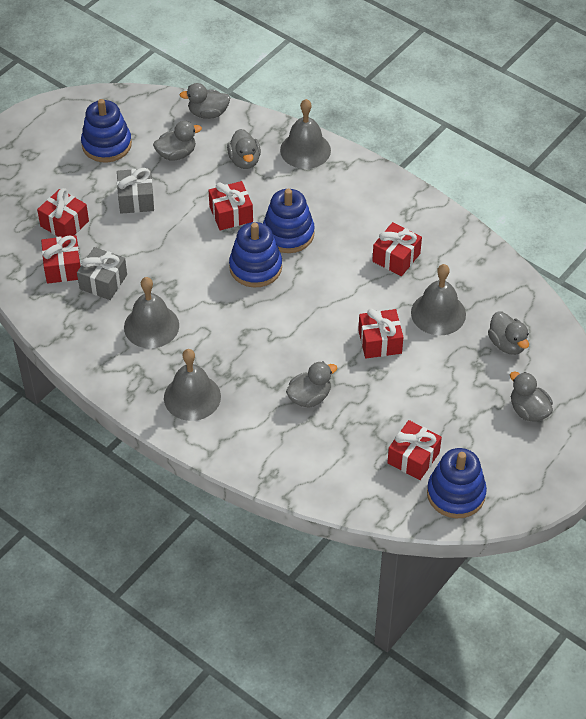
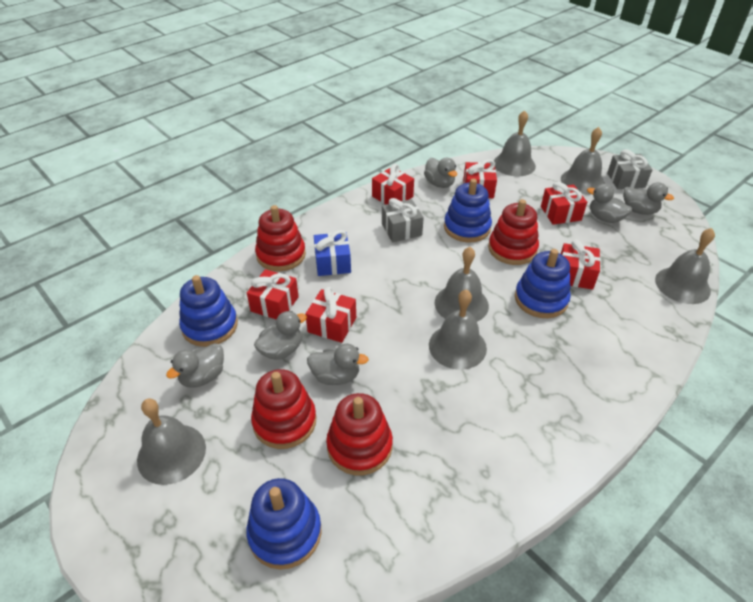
blue gift: 0 -> 1
grey bell: 4 -> 6
red stacking toy: 0 -> 4

